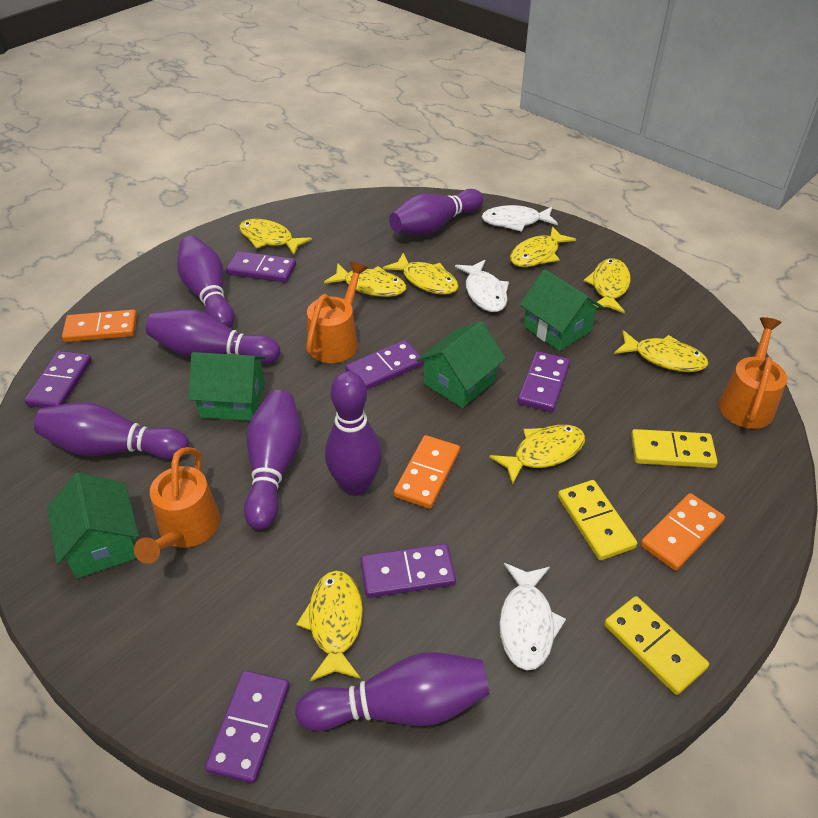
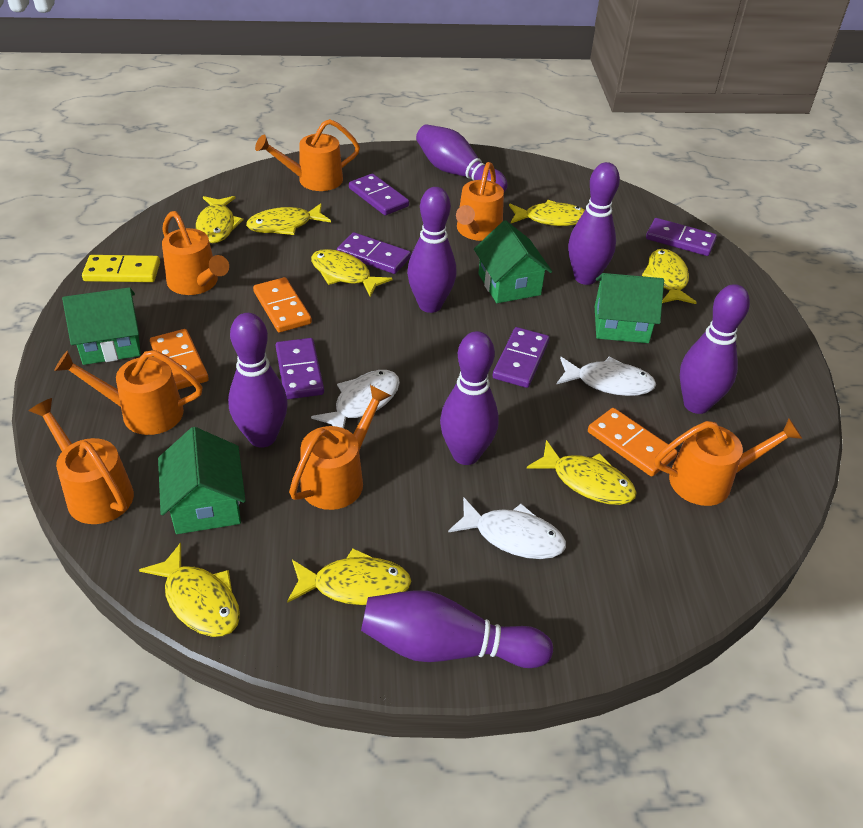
orange watering can: 3 -> 7
purple domino: 6 -> 5
yellow domino: 3 -> 1

